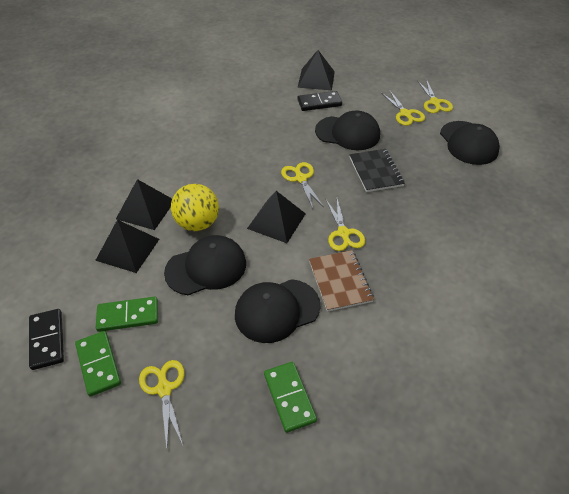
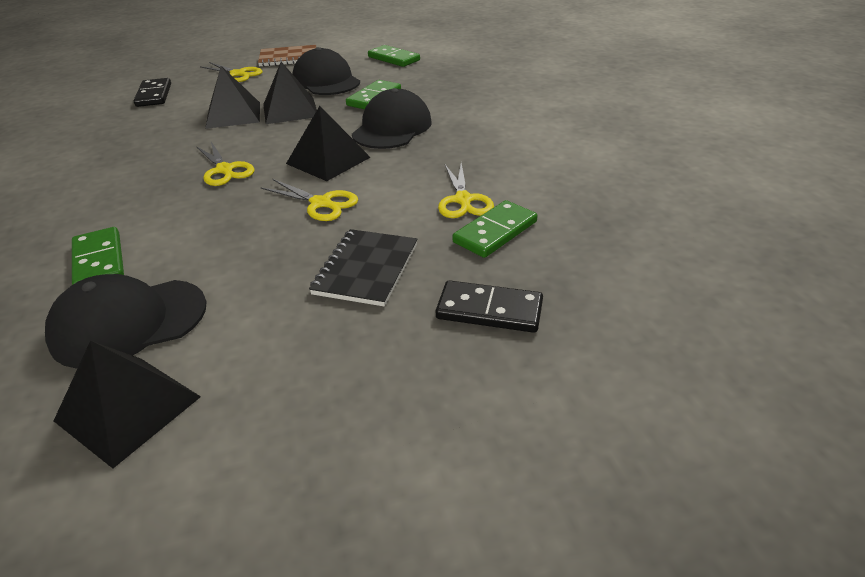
black cap: 4 -> 3
green domino: 3 -> 4
yellow ball: 1 -> 0
yellow scissors: 5 -> 4

